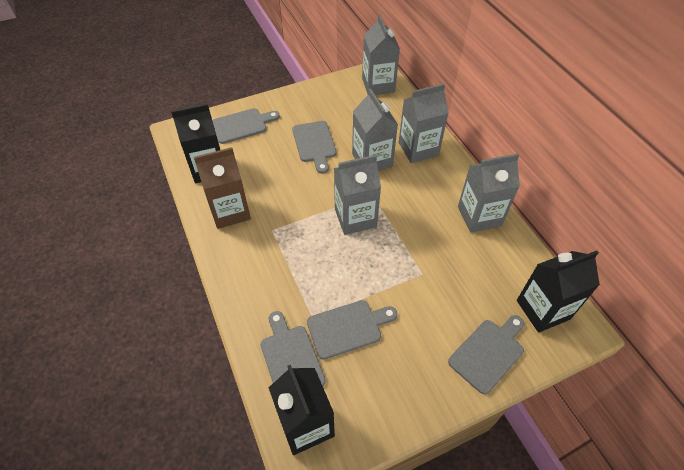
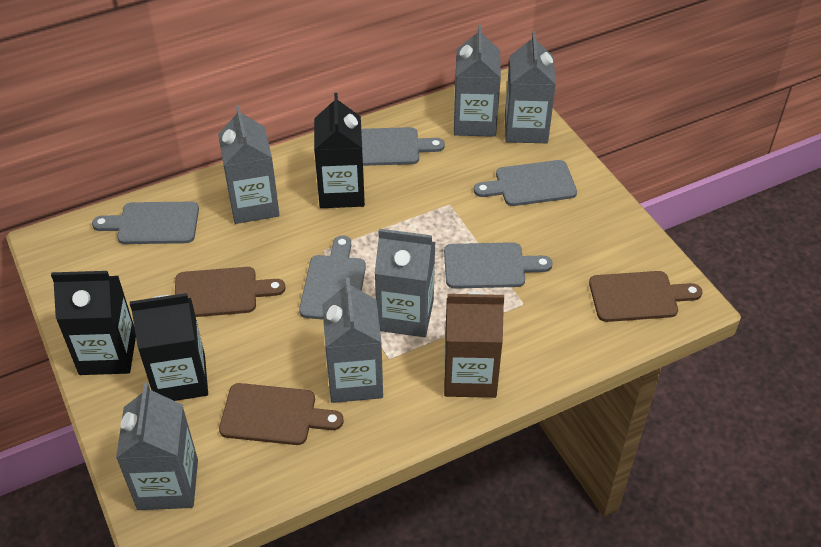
brown cutting board: 0 -> 3
grey carton: 5 -> 6

